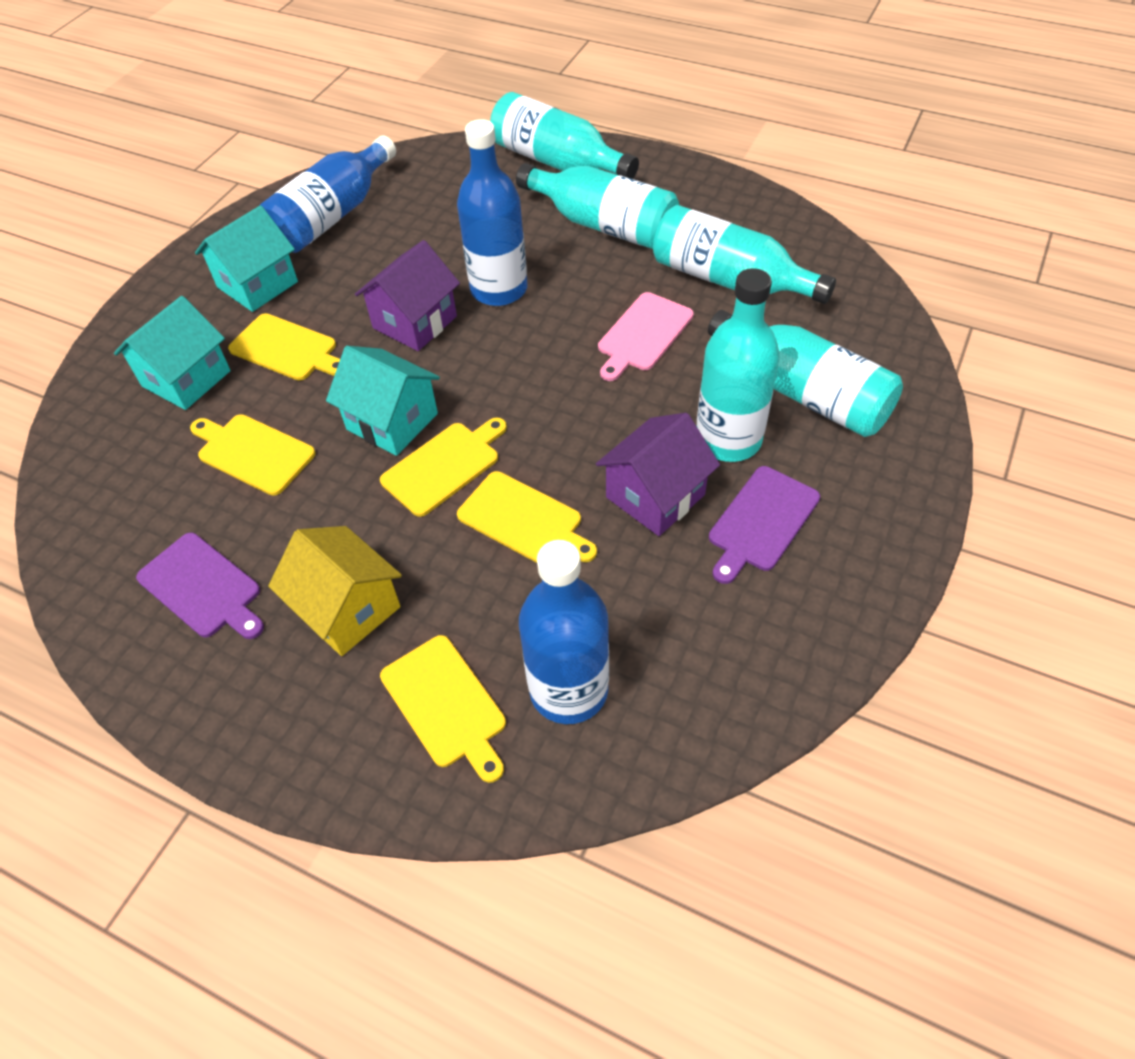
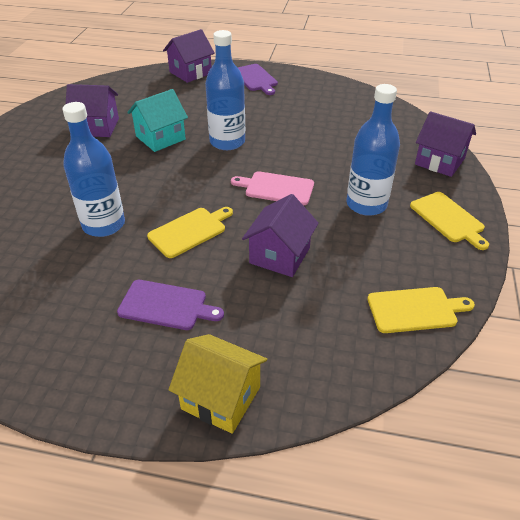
purple house: 2 -> 4
turquoise bottle: 5 -> 0
turquoise house: 3 -> 1
yellow cutting board: 5 -> 3

